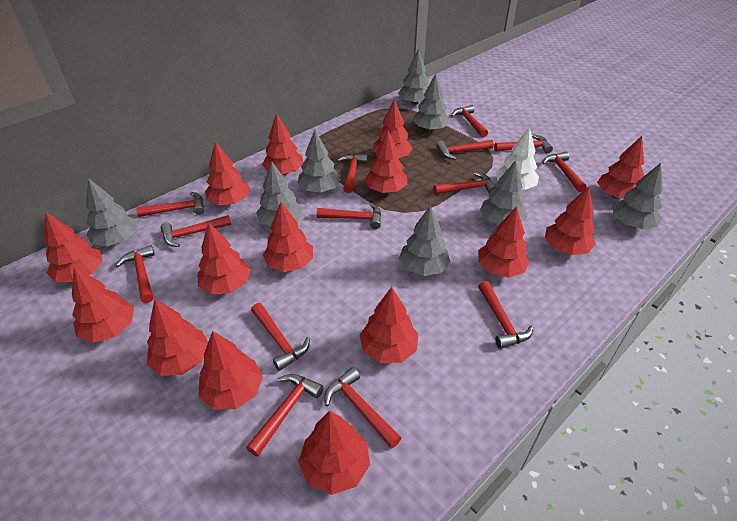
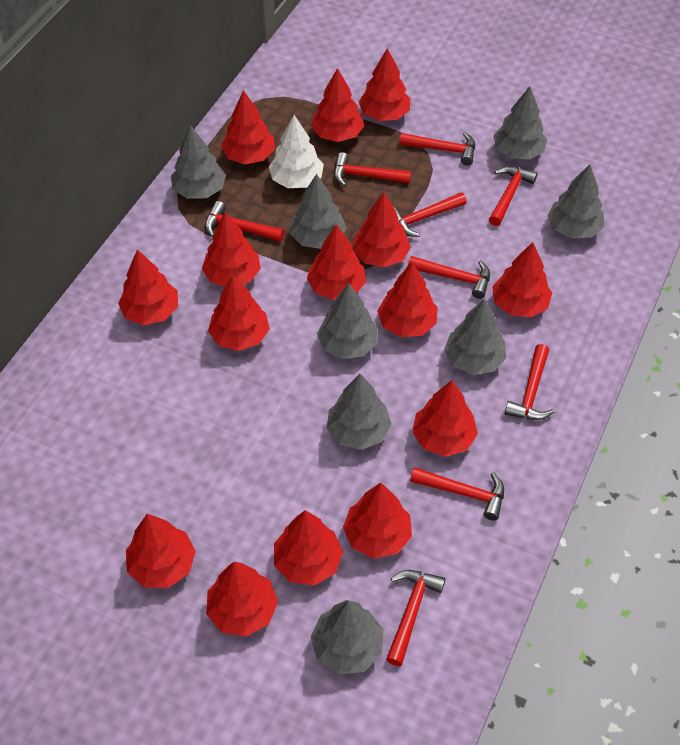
red hammer: 14 -> 9

